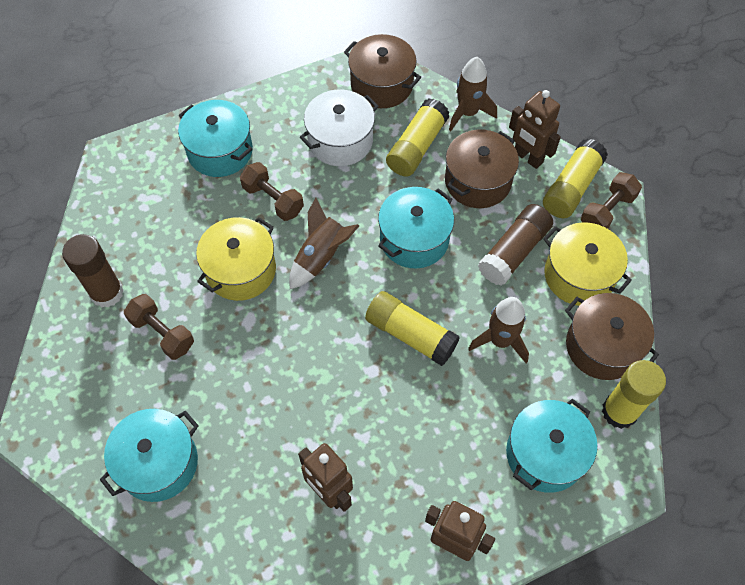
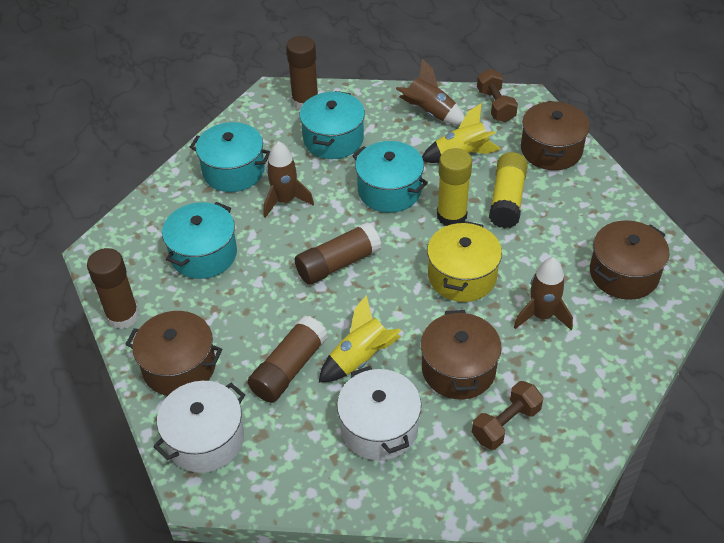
brown dumbbell: 3 -> 2
brown glue stick: 2 -> 4
brown pot: 3 -> 4
brown robot: 3 -> 0
white pot: 1 -> 2
yellow glue stick: 4 -> 2
yellow pot: 2 -> 1
yellow rocket: 0 -> 2

